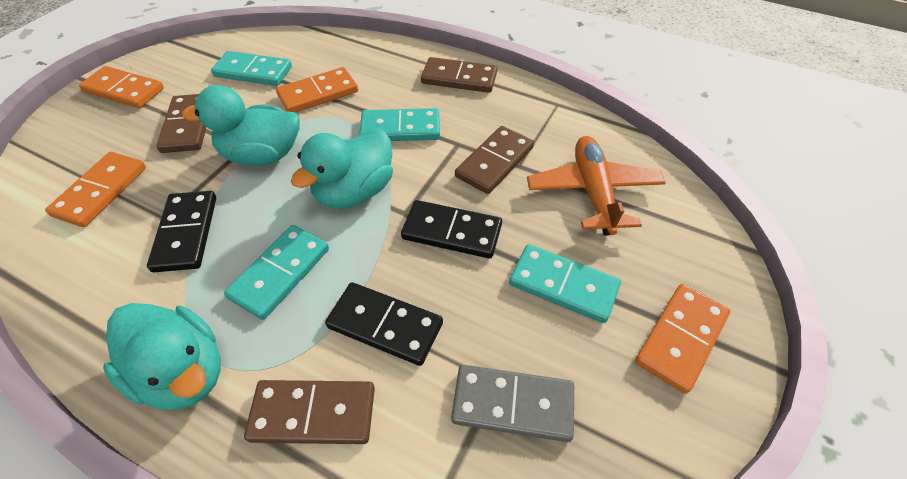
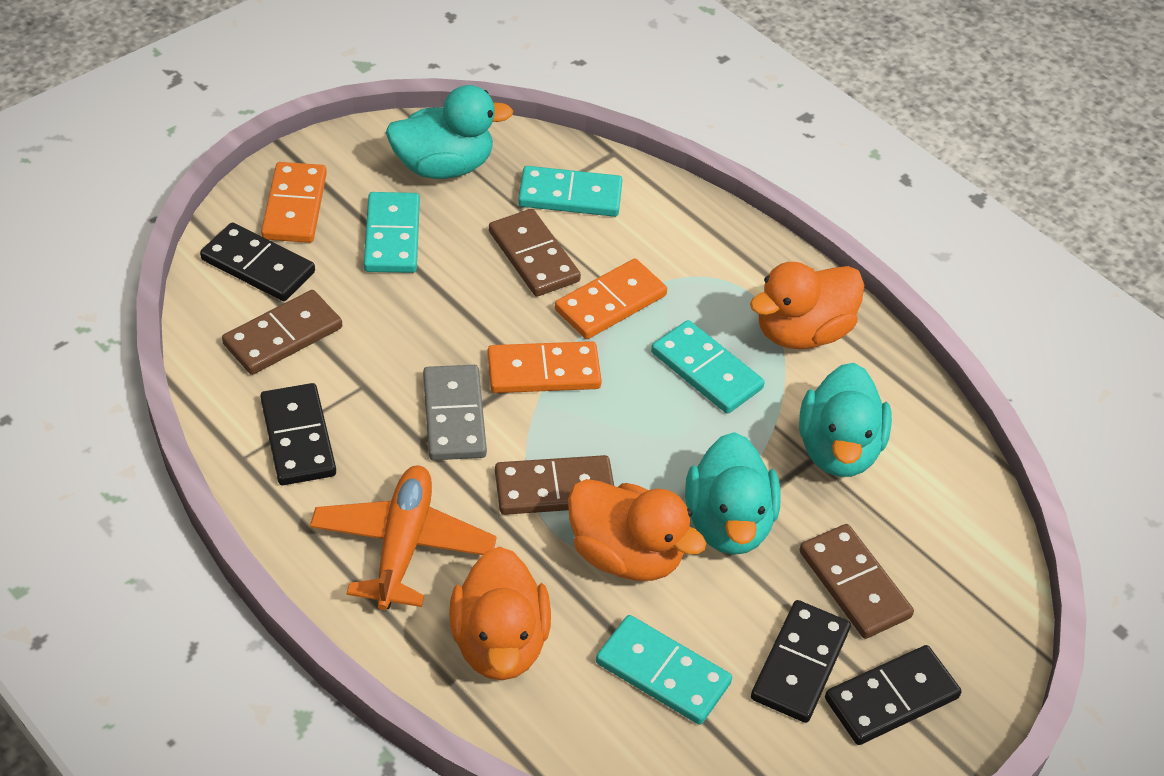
black domino: 3 -> 4
orange domino: 4 -> 3
orange duck: 0 -> 3

